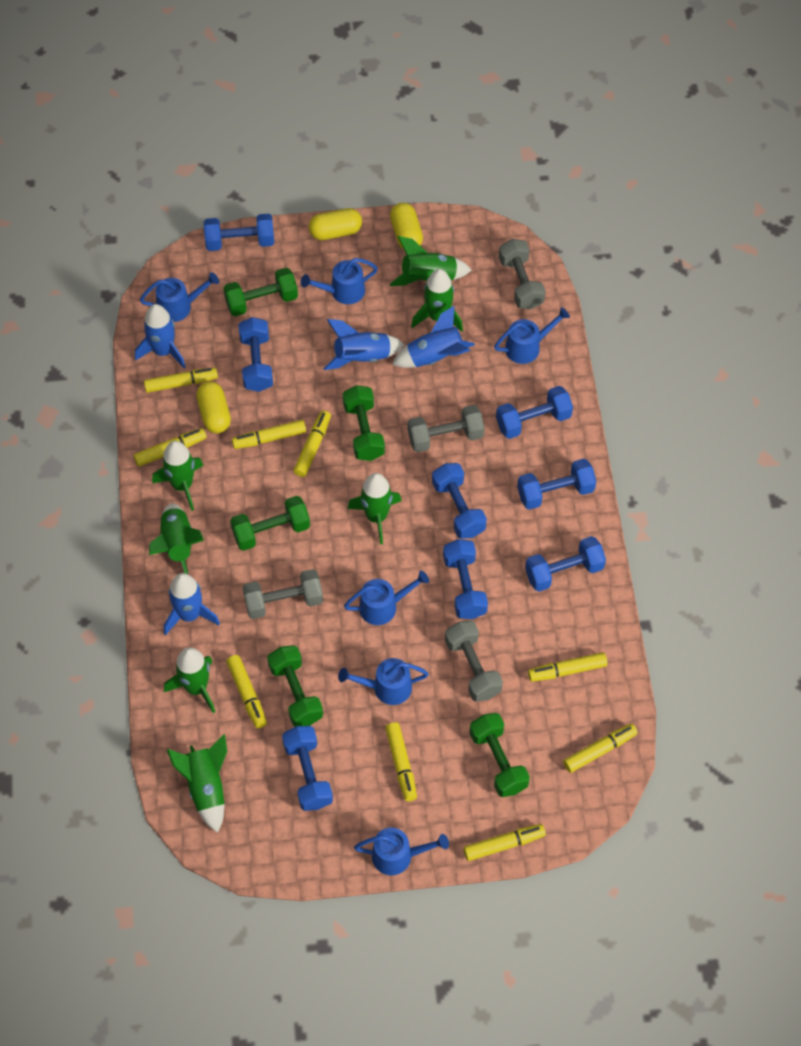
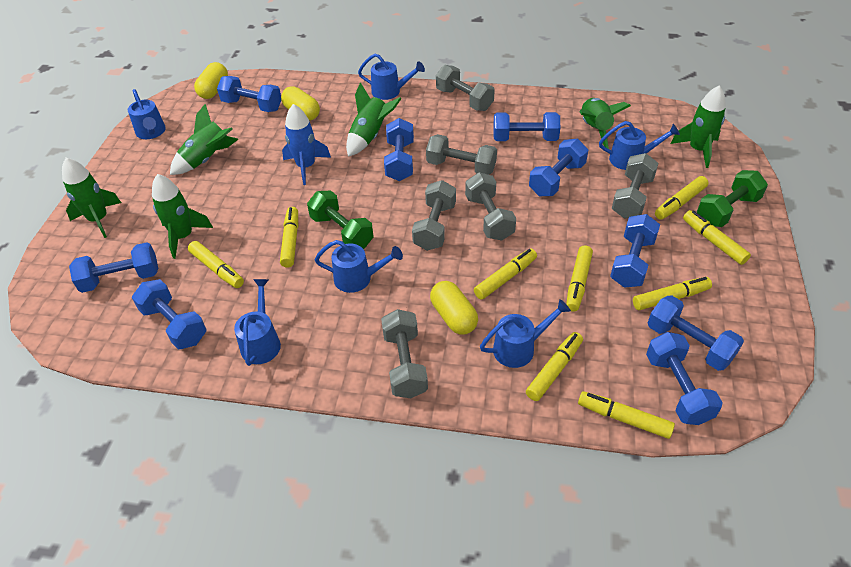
blue dumbbell: 8 -> 9
blue rocket: 4 -> 1
green dumbbell: 5 -> 2
green rocket: 7 -> 6
grey dumbbell: 4 -> 6

